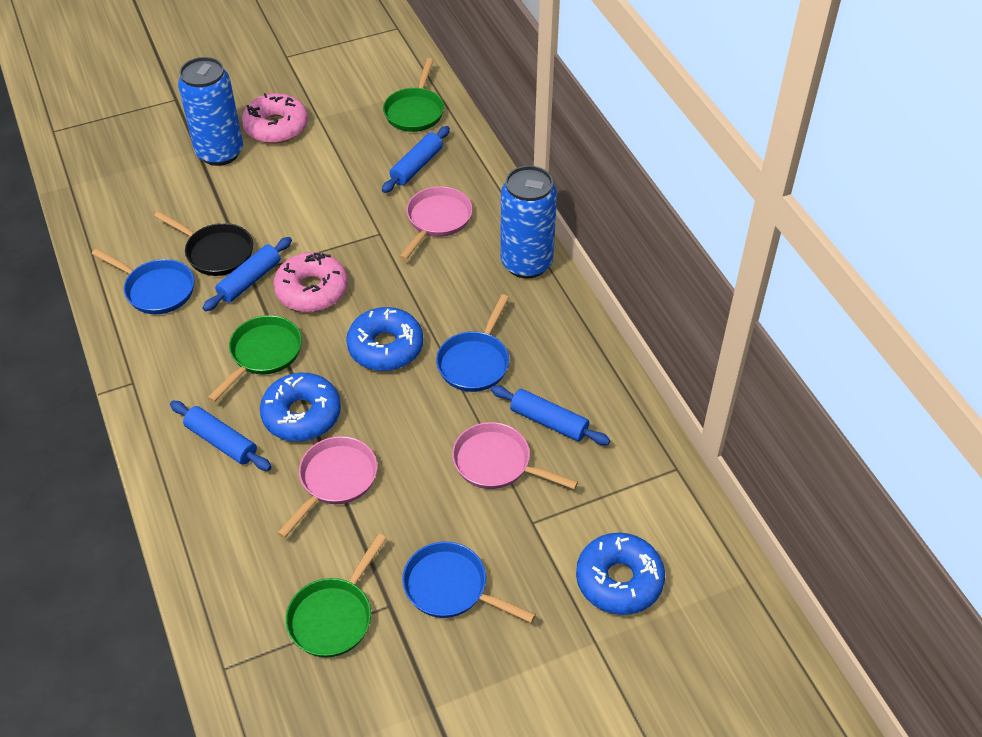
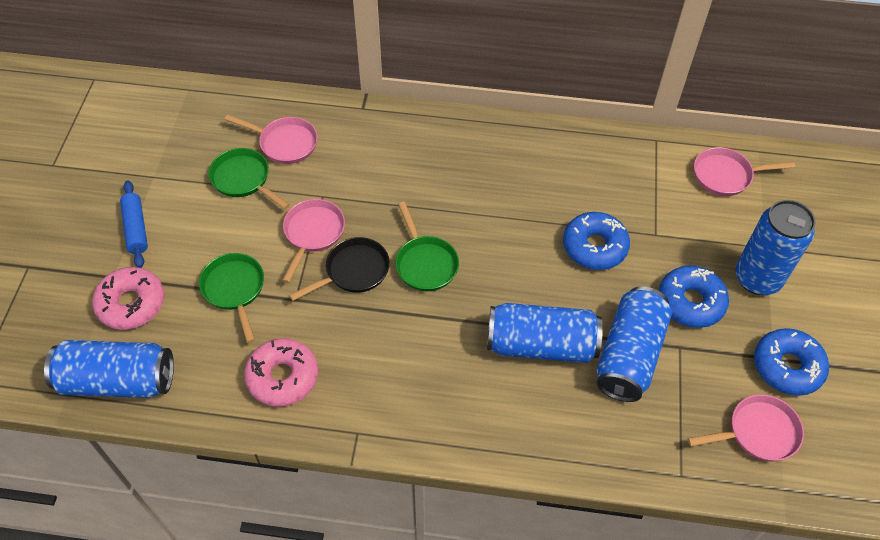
blue can: 2 -> 4
blue pan: 3 -> 0
blue rolling pin: 4 -> 1
pink pan: 3 -> 4

